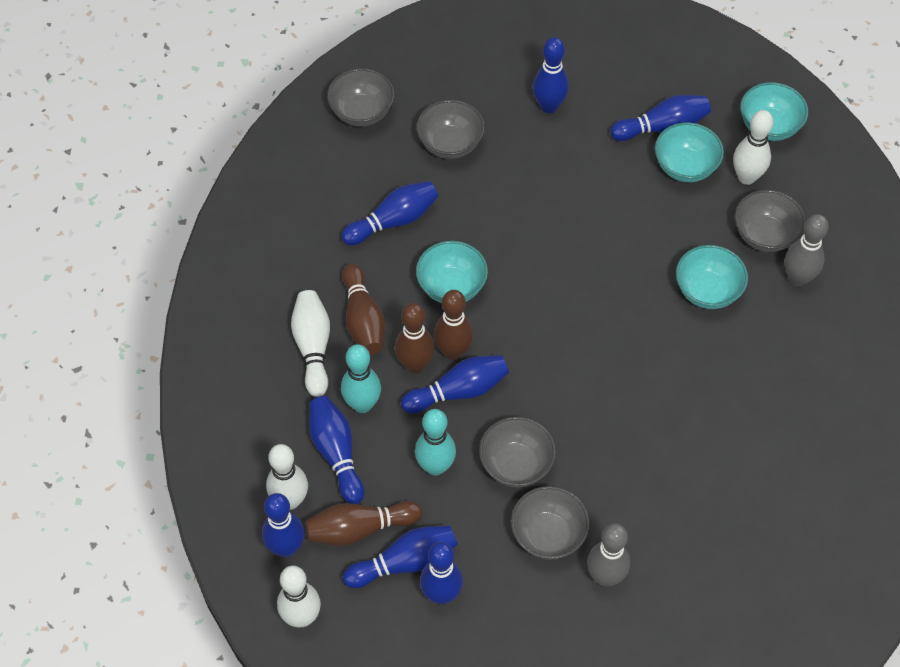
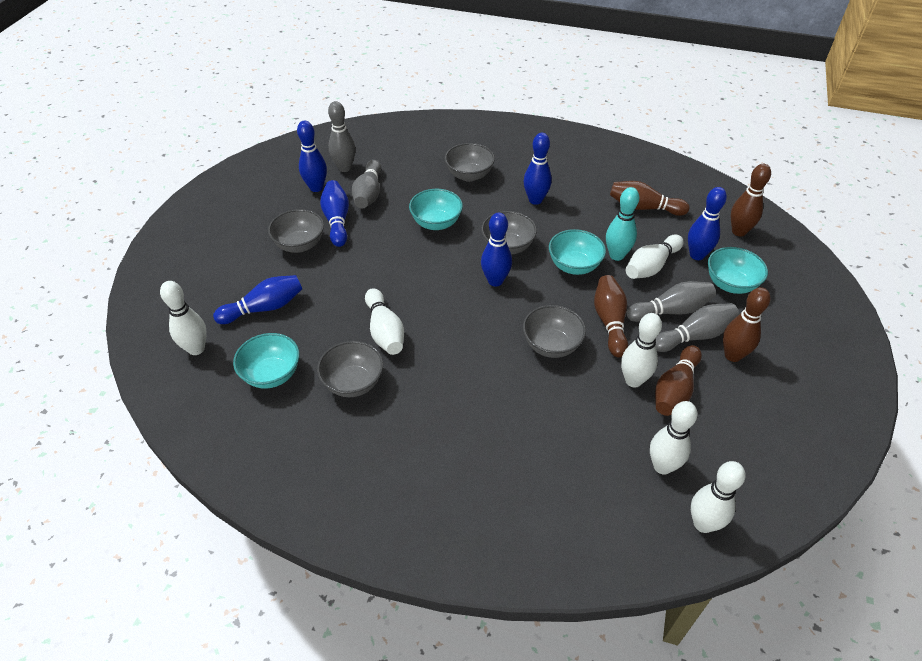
blue bowling pin: 8 -> 6
brown bowling pin: 4 -> 5
grey bowling pin: 2 -> 4
turquoise bowling pin: 2 -> 1
white bowling pin: 4 -> 6

